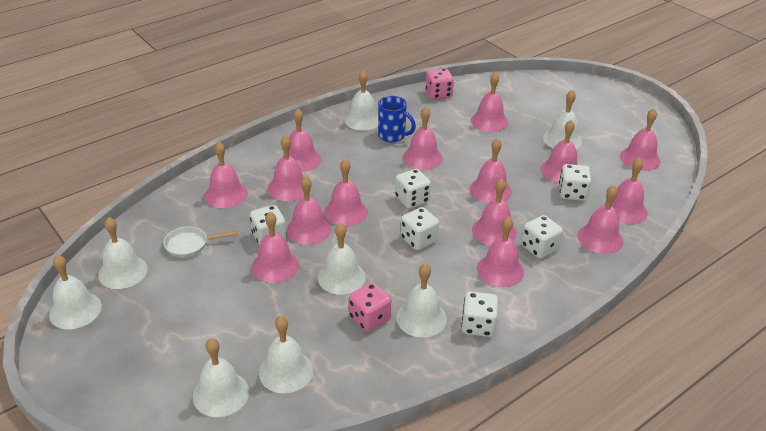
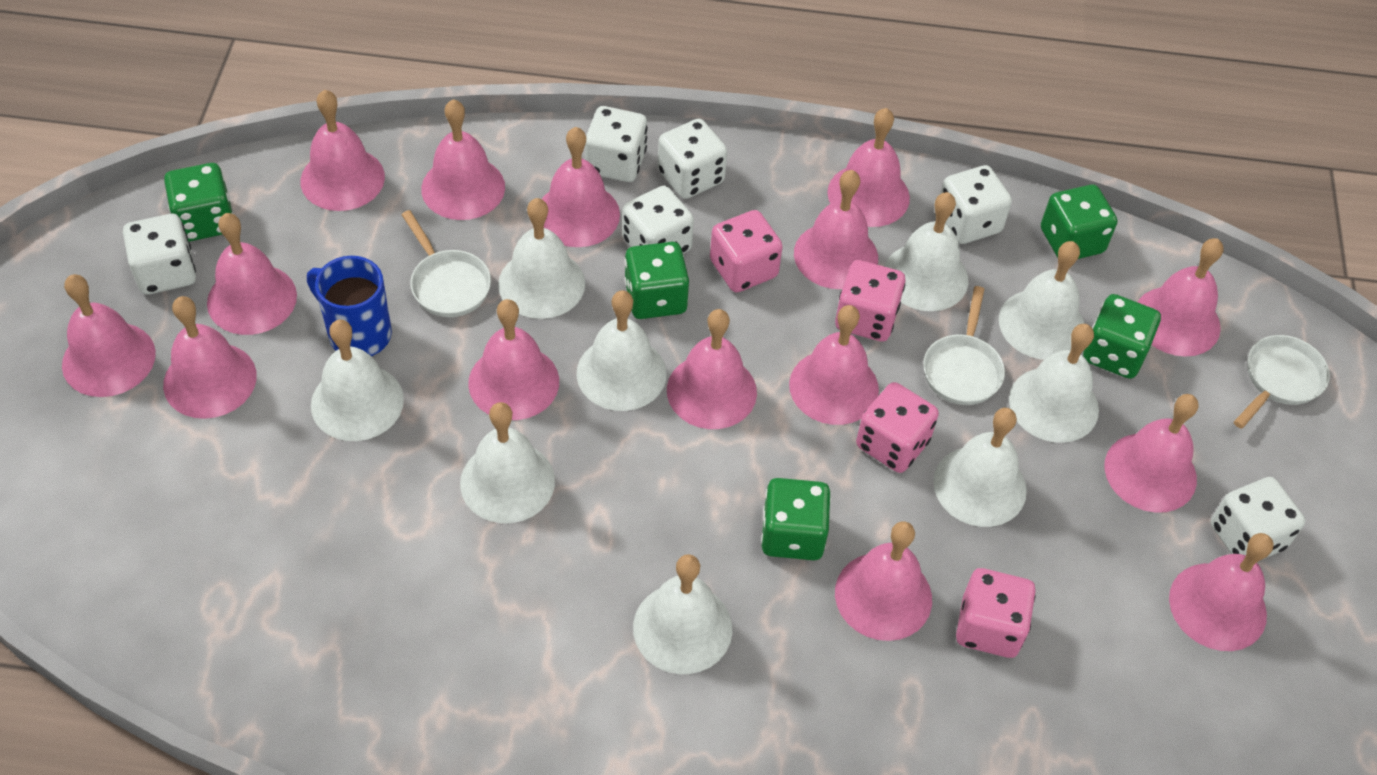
green dice: 0 -> 5
pink dice: 2 -> 4
white bell: 8 -> 9
white pan: 1 -> 3

